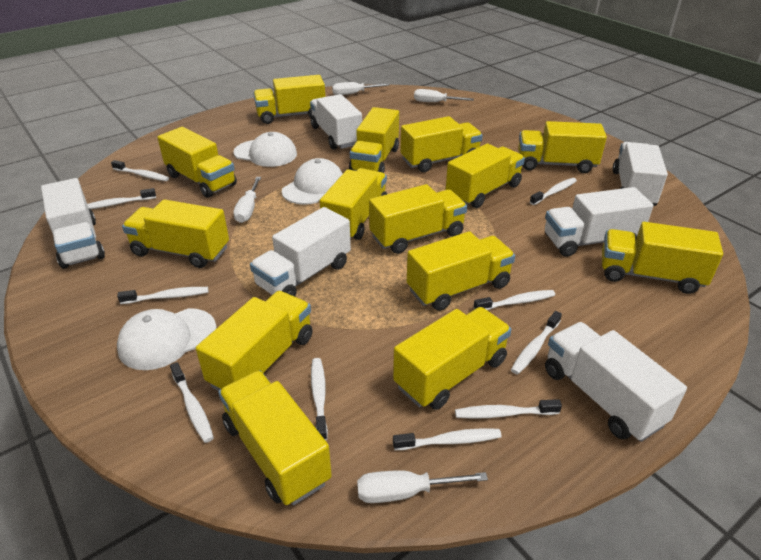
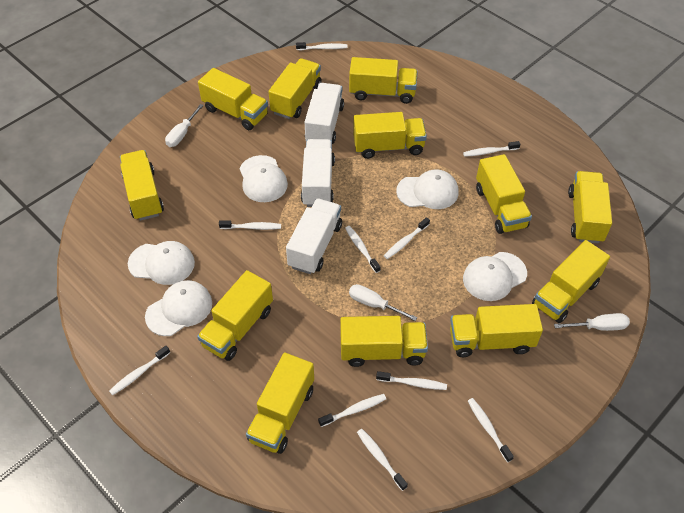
white cap: 3 -> 5
white screwdriver: 4 -> 3
white truck: 6 -> 3
yellow truck: 14 -> 12

